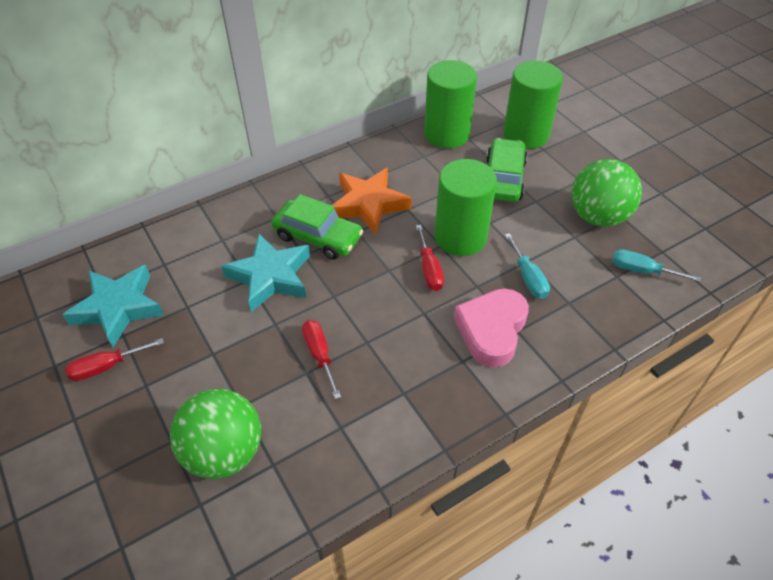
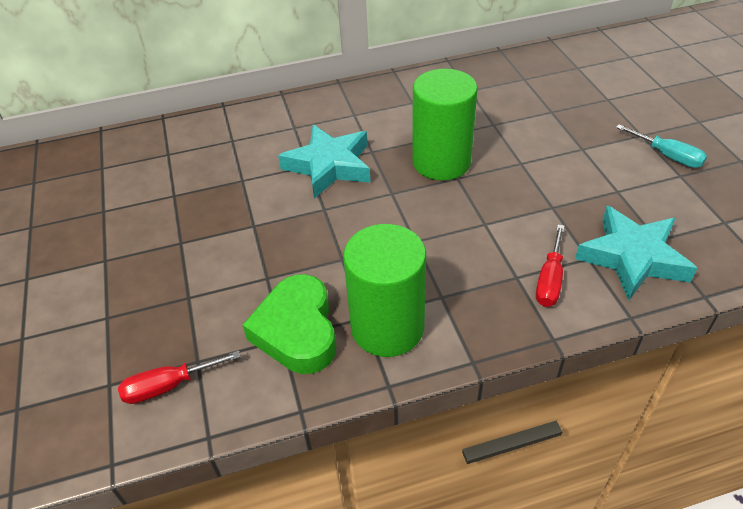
green ball: 2 -> 0
green car: 2 -> 0
green cylinder: 3 -> 2
green heart: 0 -> 1
orange star: 1 -> 0
pink heart: 1 -> 0
red screwdriver: 3 -> 2
turquoise screwdriver: 2 -> 1

